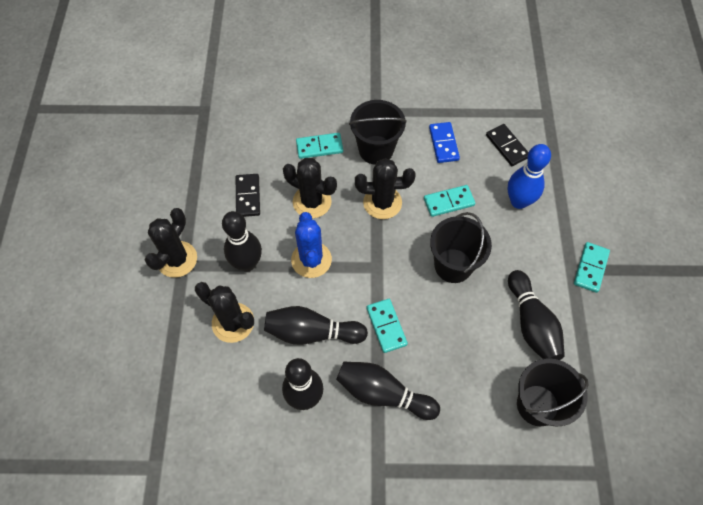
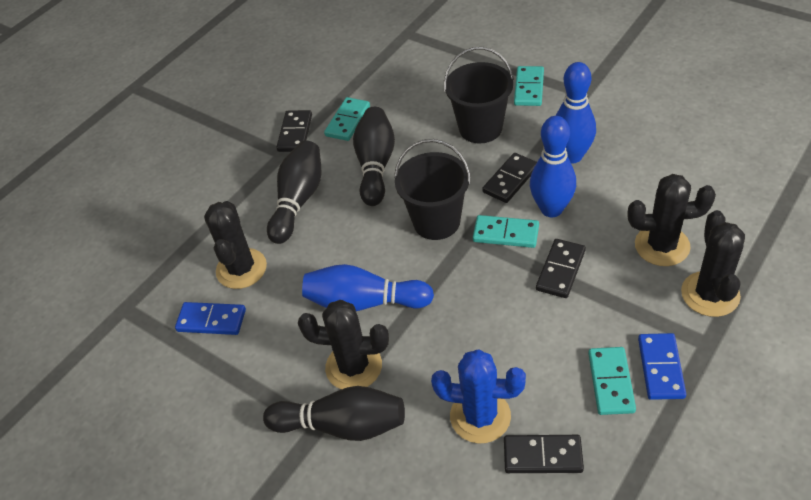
black bowling pin: 5 -> 3
black bucket: 3 -> 2
black domino: 2 -> 4
blue bowling pin: 1 -> 3
blue domino: 1 -> 2

